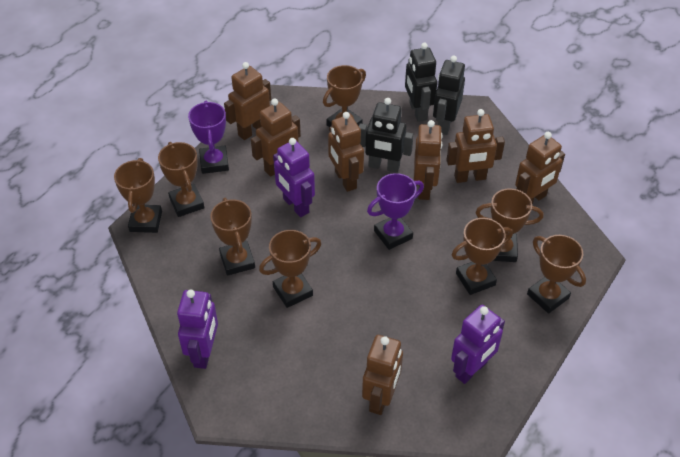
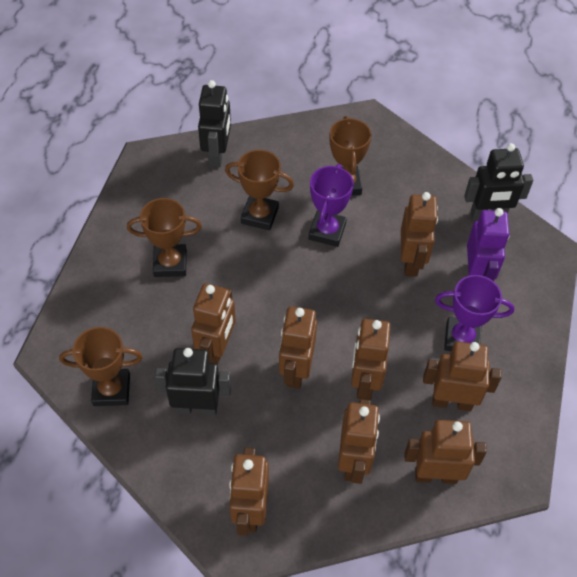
brown robot: 7 -> 8
brown trophy: 8 -> 4
purple robot: 3 -> 1

